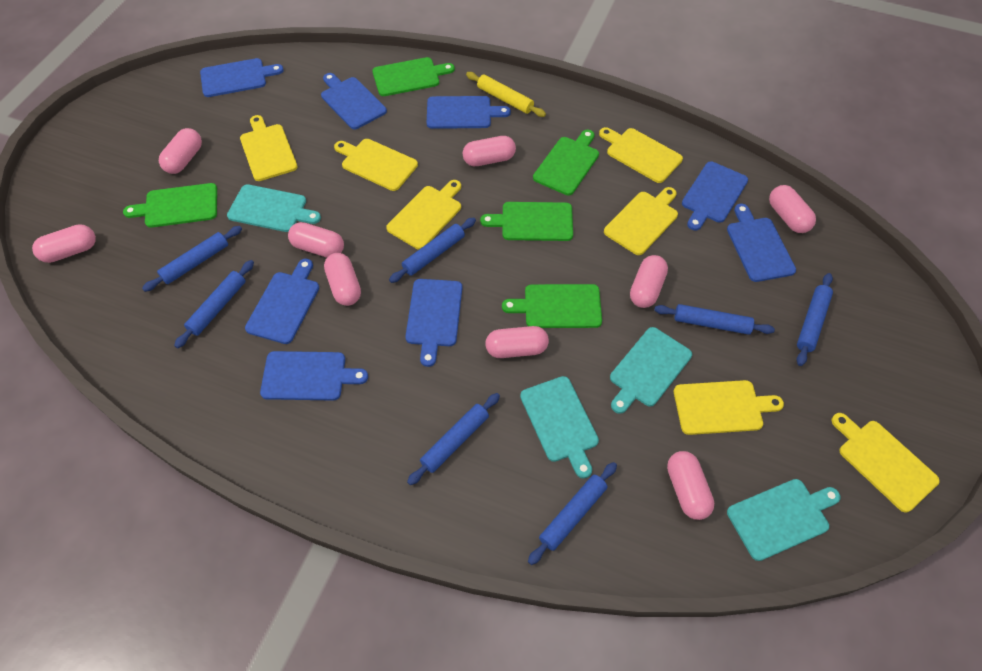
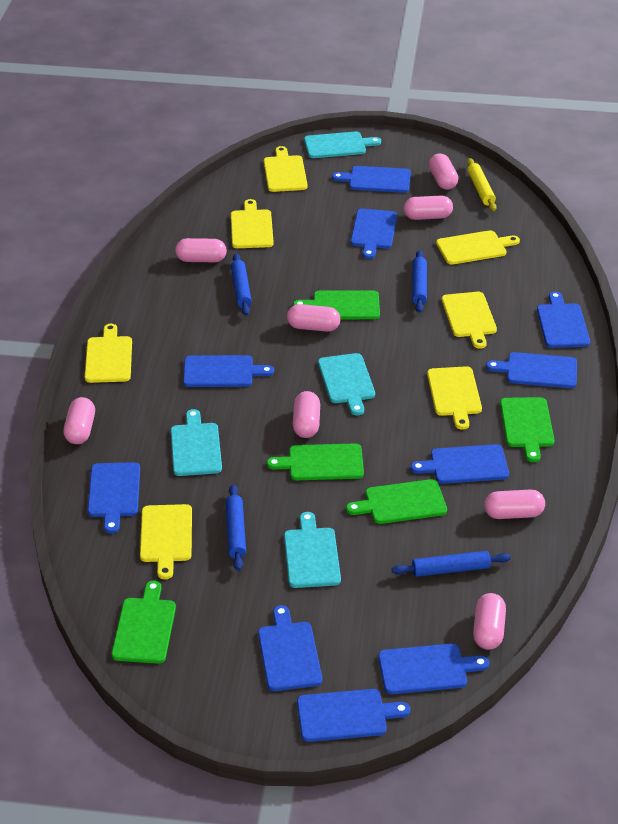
blue cutting board: 8 -> 10
blue rolling pin: 7 -> 4
pink capsule: 9 -> 8

